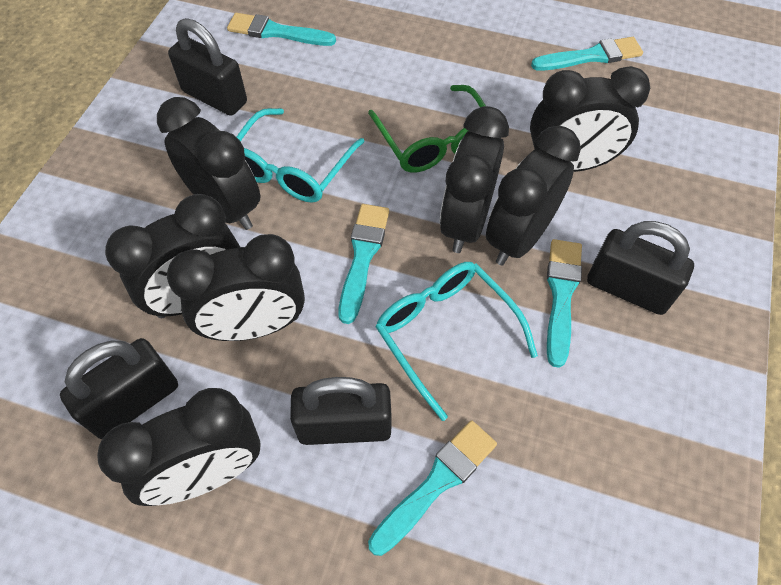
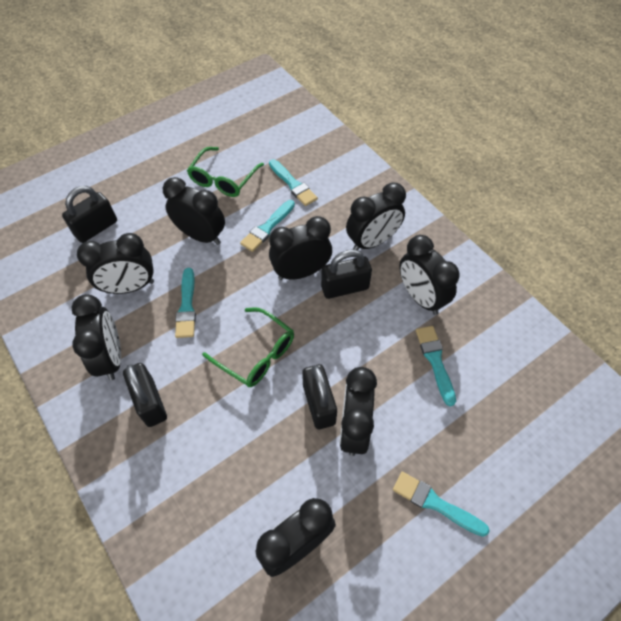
black clock: 7 -> 8
green glasses: 1 -> 2
turquoise glasses: 2 -> 0

